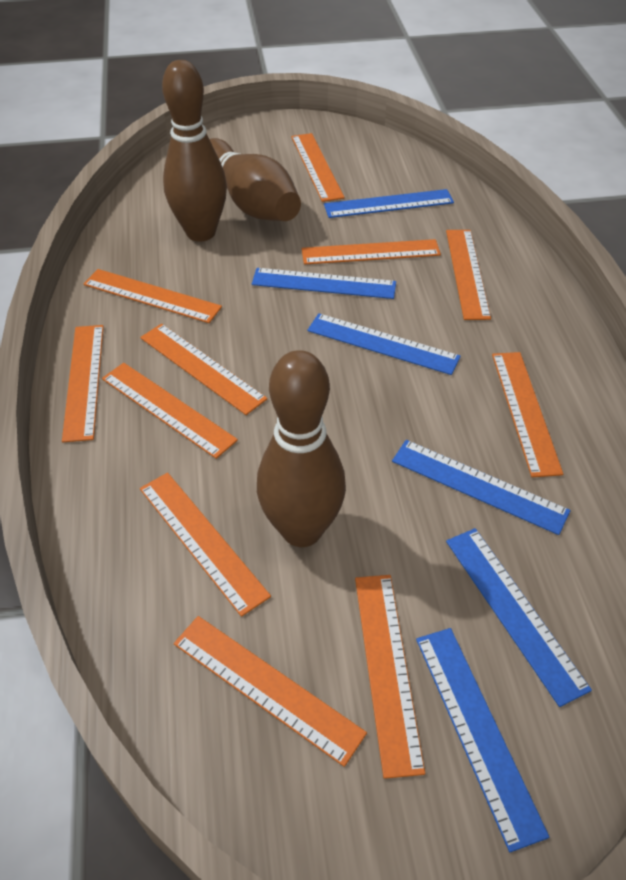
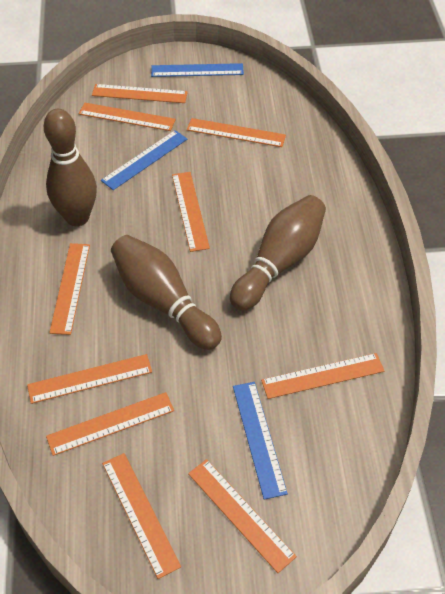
blue ruler: 6 -> 3
orange ruler: 11 -> 10

